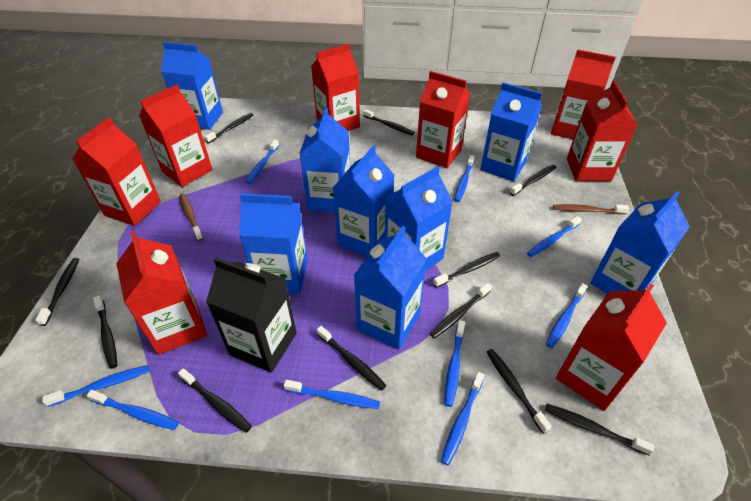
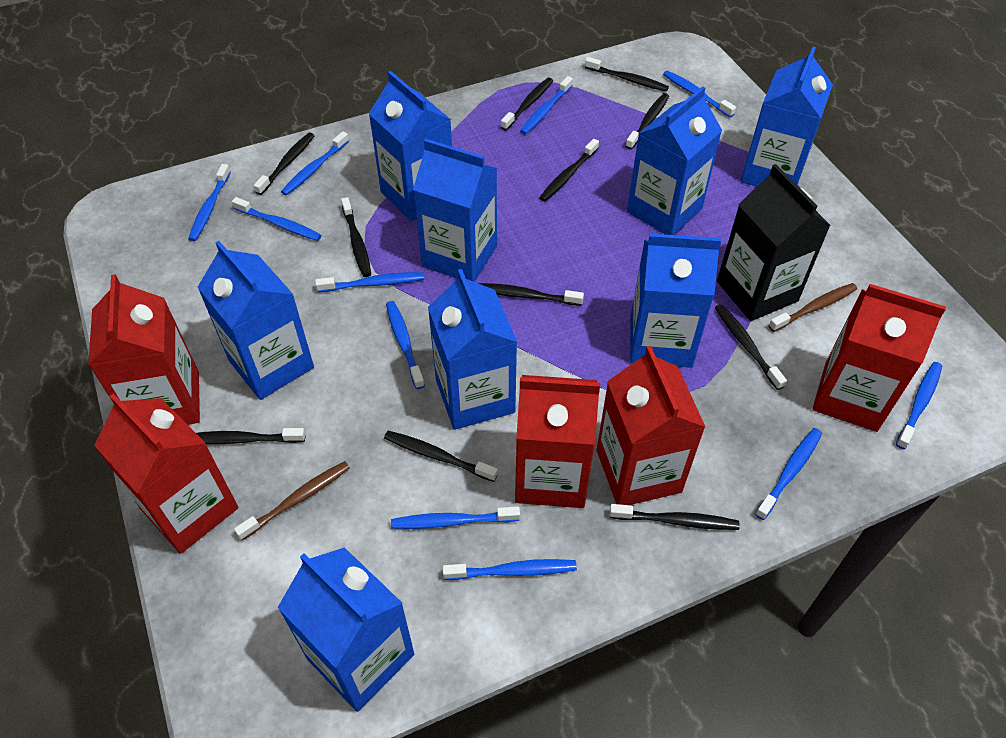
blue toothbrush: 9 -> 11
red carton: 8 -> 5

